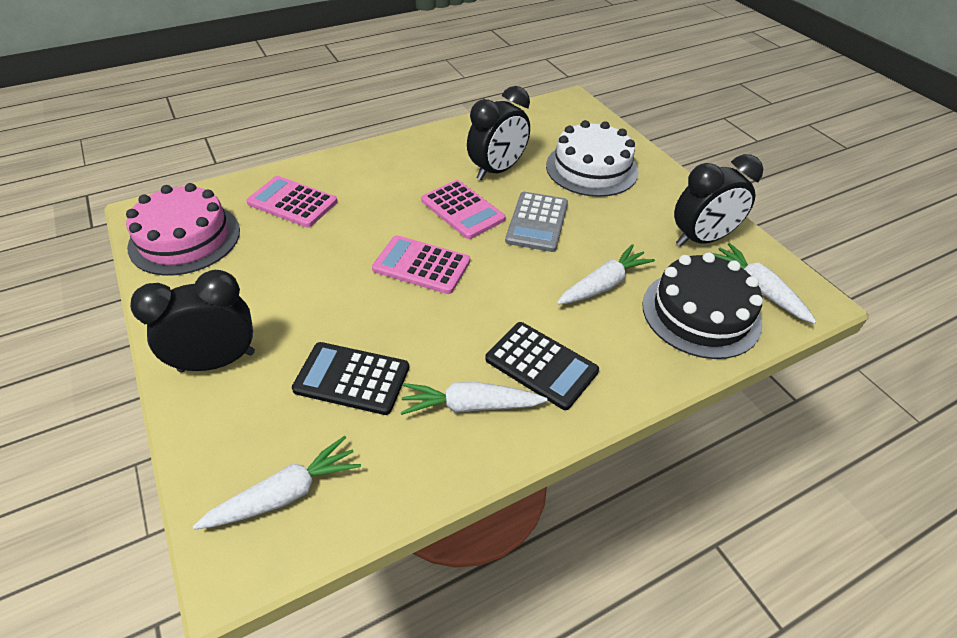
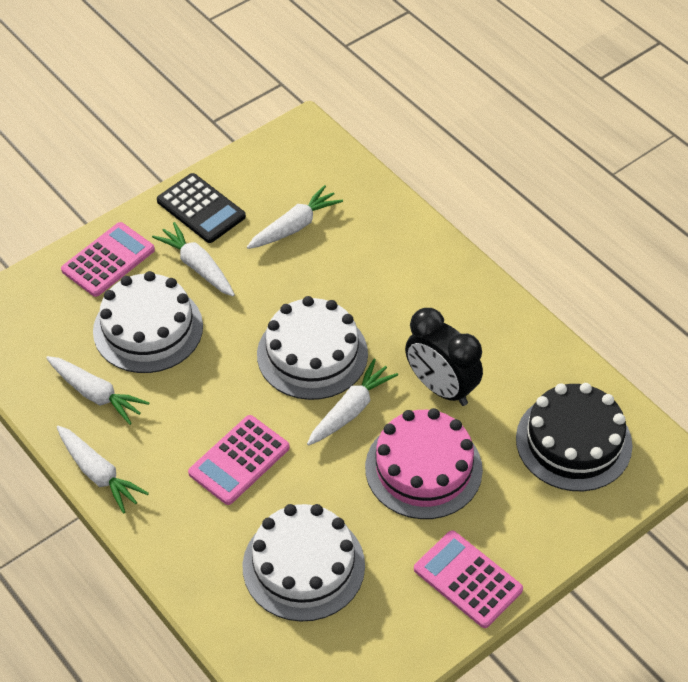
black calculator: 2 -> 1
black clock: 3 -> 1
grey calculator: 1 -> 0
white cake: 1 -> 3
white carrot: 4 -> 5

